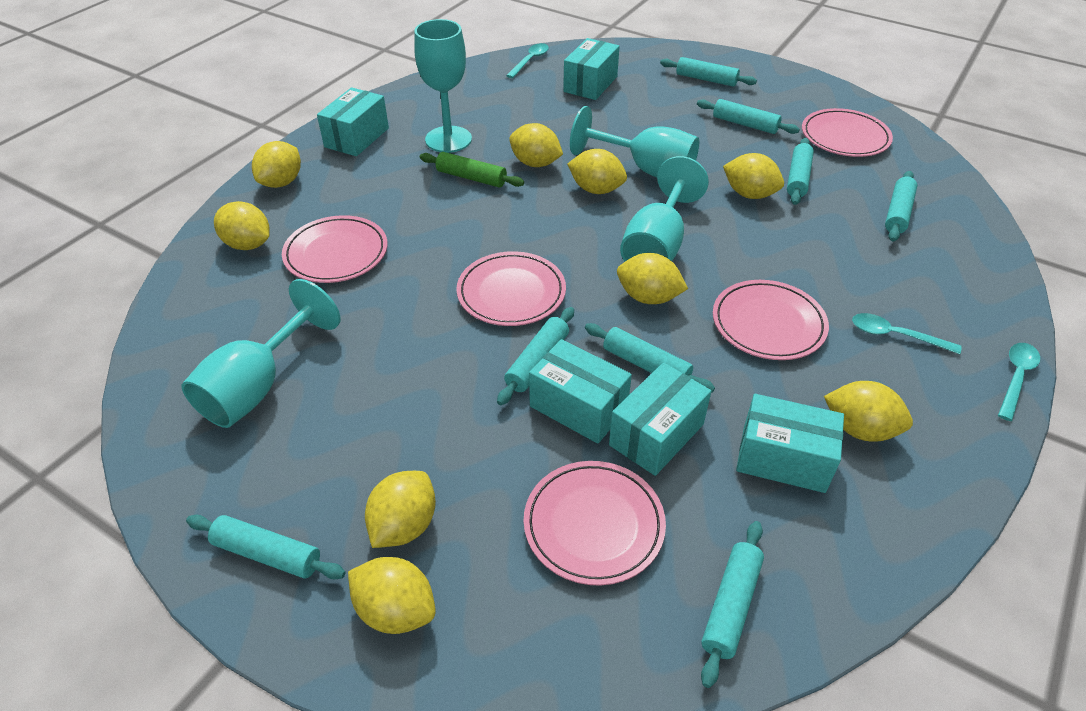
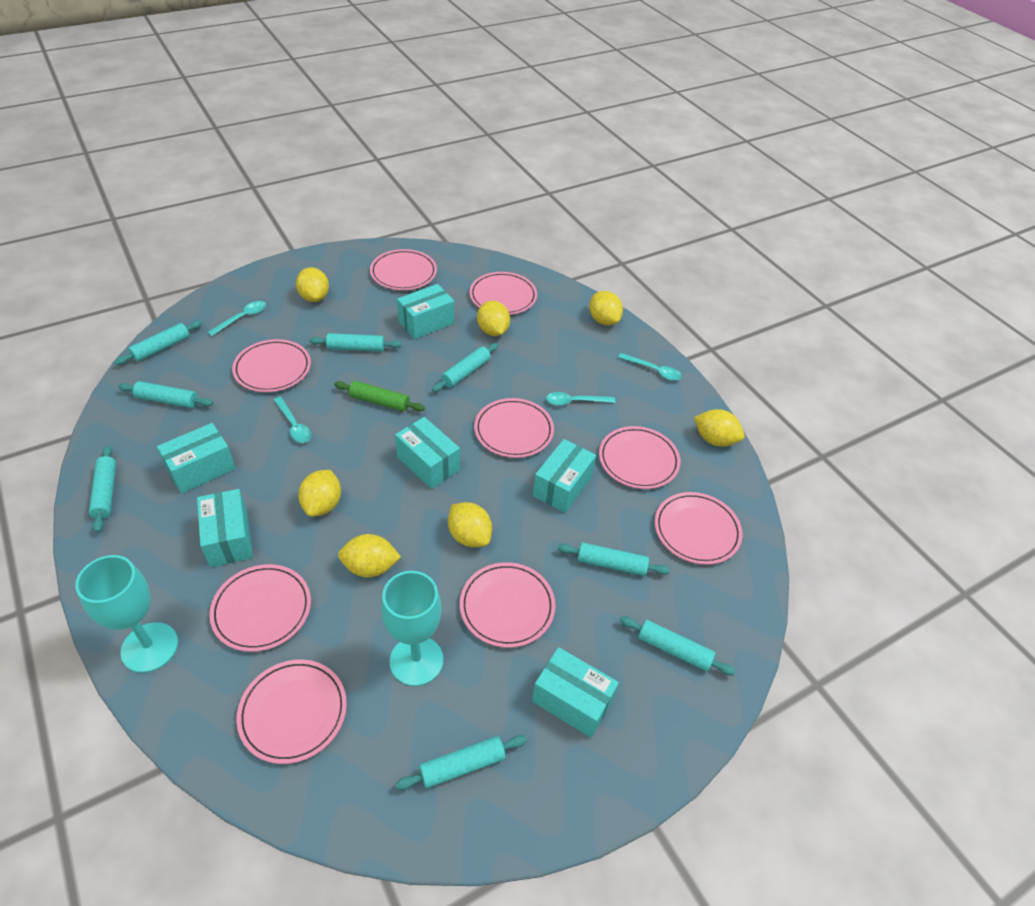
pink plate: 5 -> 9
turquoise box: 5 -> 6
turquoise goblet: 4 -> 2
turquoise spoon: 3 -> 4
yellow lemon: 9 -> 7

